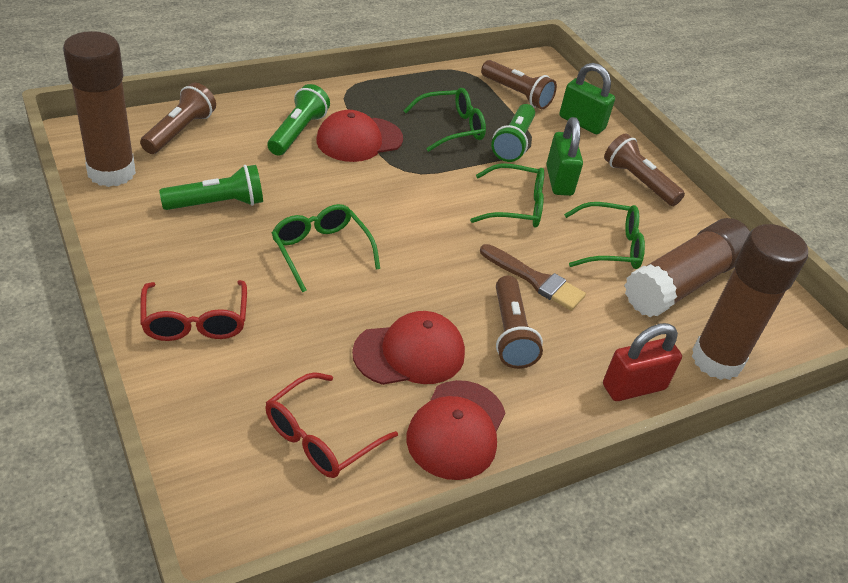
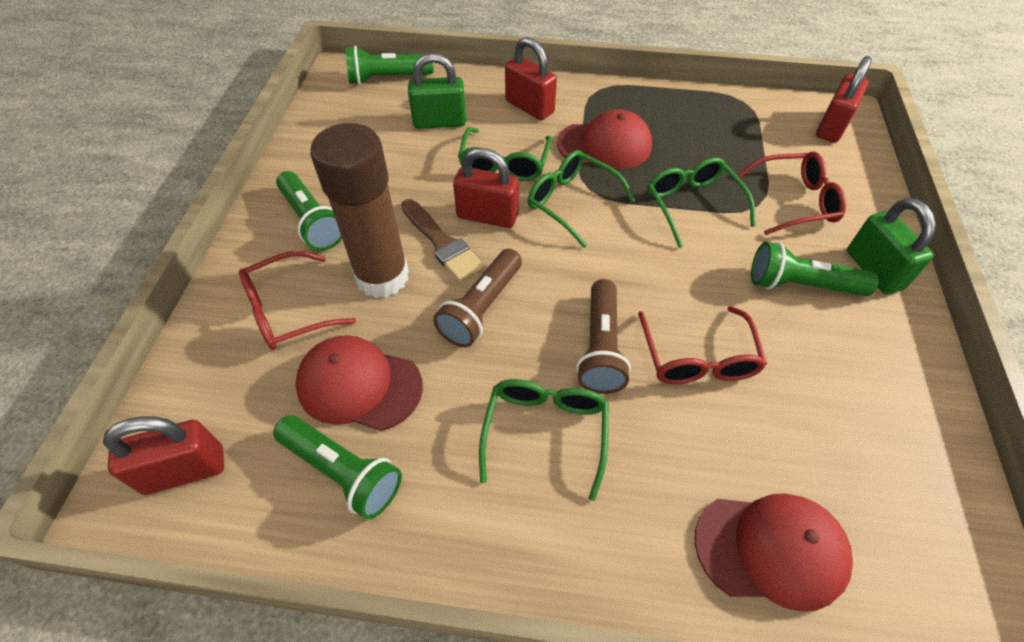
brown flashlight: 4 -> 2
brown glue stick: 3 -> 1
green flashlight: 3 -> 4
red glasses: 2 -> 3
red padlock: 1 -> 4

